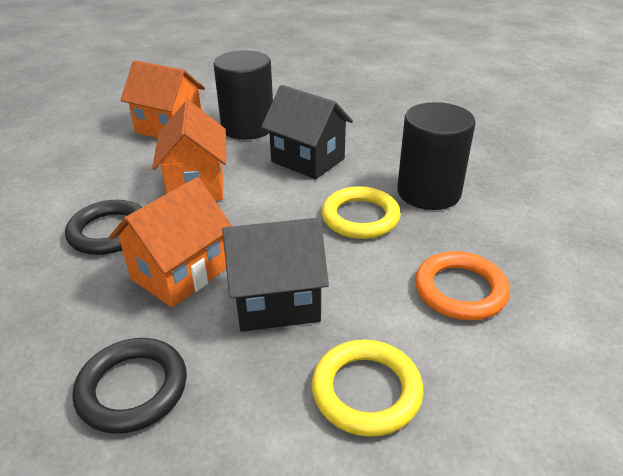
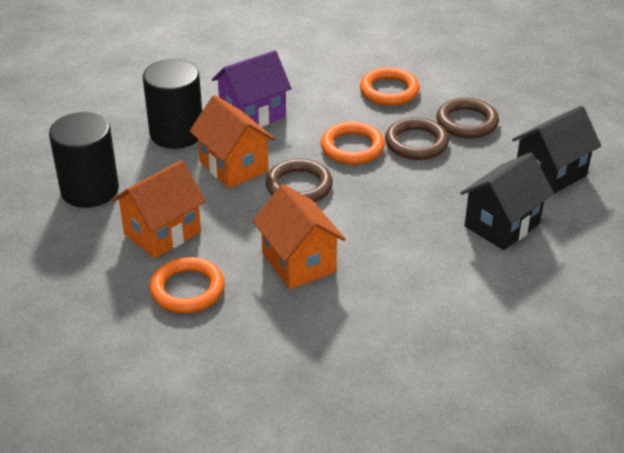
black ring: 2 -> 0
brown ring: 0 -> 3
orange ring: 1 -> 3
purple house: 0 -> 1
yellow ring: 2 -> 0

